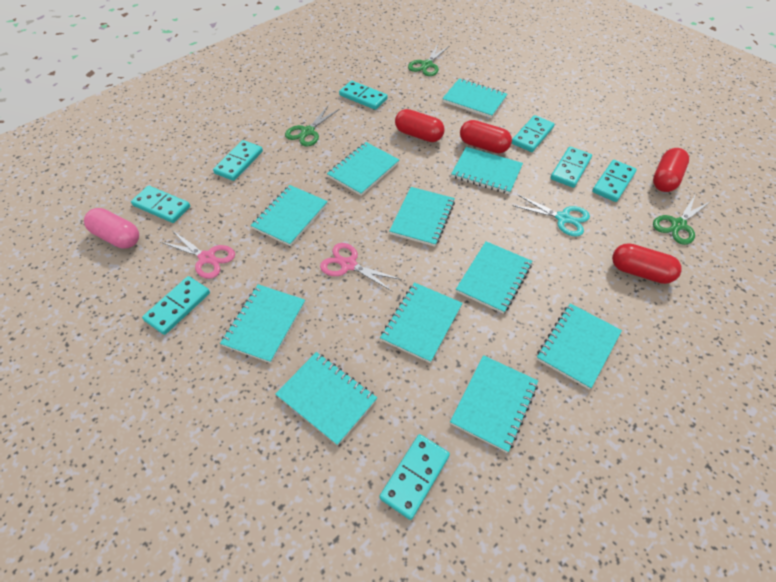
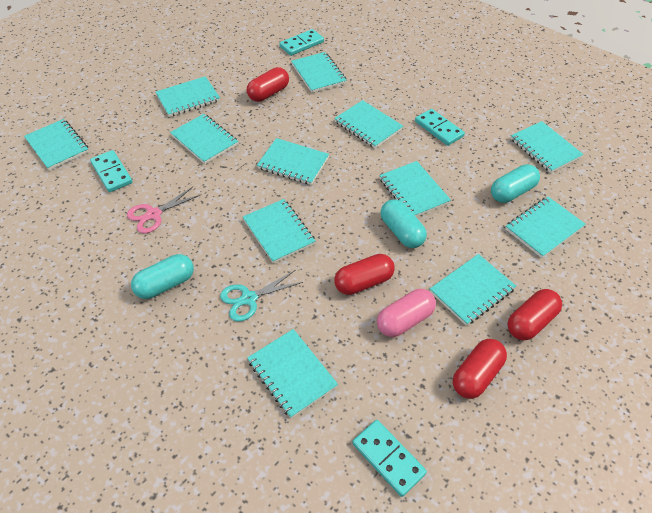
green scissors: 3 -> 0
pink scissors: 2 -> 1
turquoise capsule: 0 -> 3
turquoise domino: 8 -> 4
turquoise notebook: 11 -> 12

